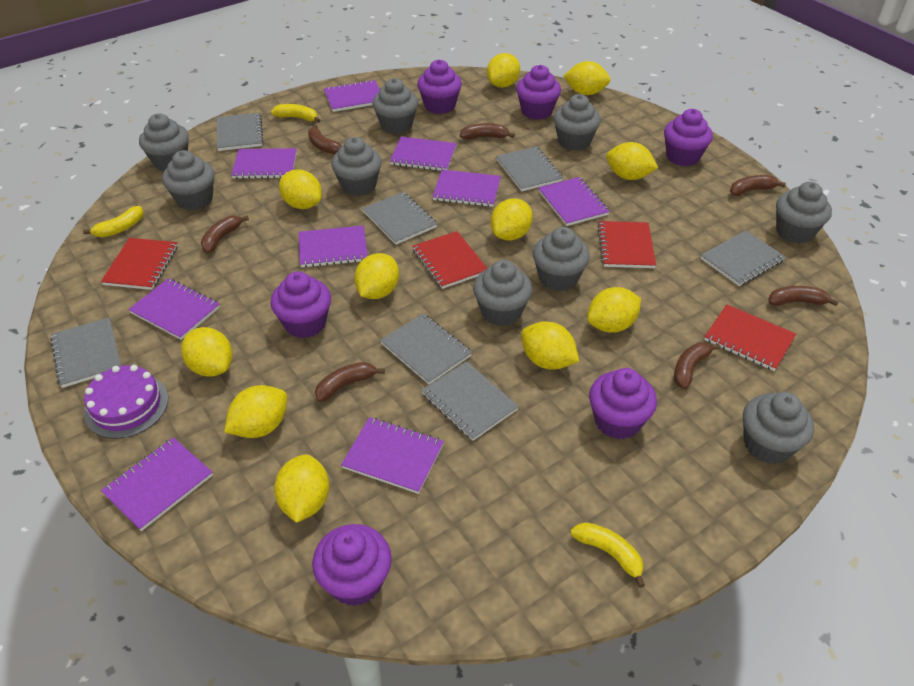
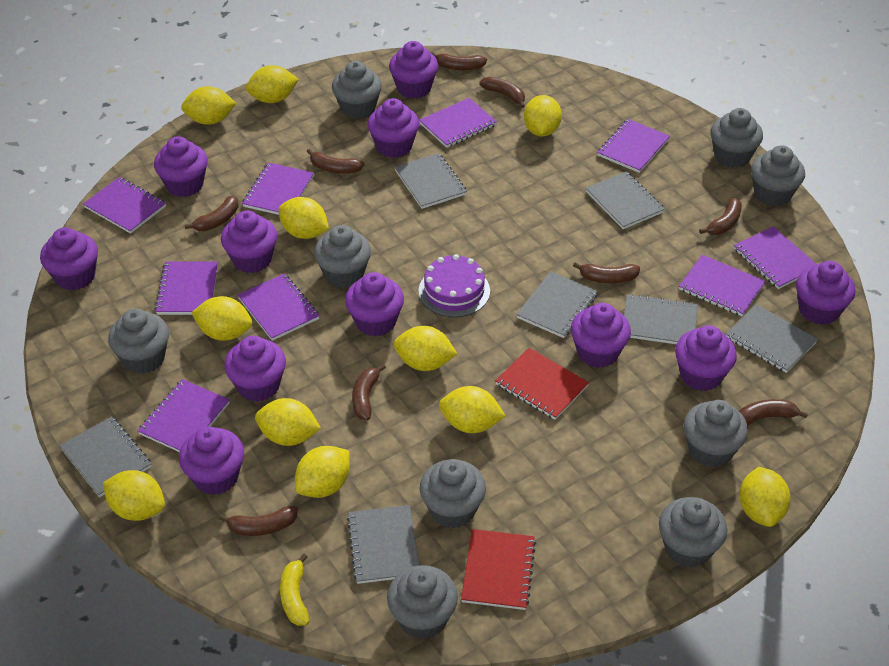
brown banana: 7 -> 9
purple cupcake: 6 -> 11
red notebook: 4 -> 2
yellow banana: 3 -> 1

